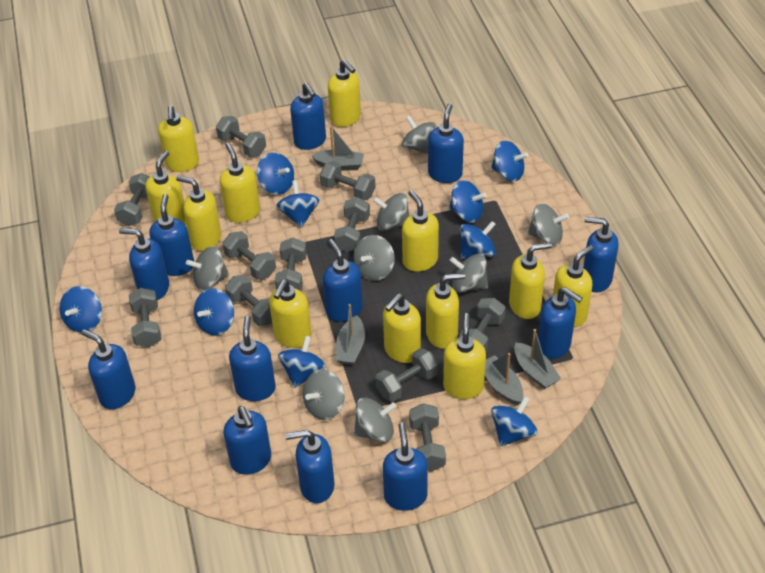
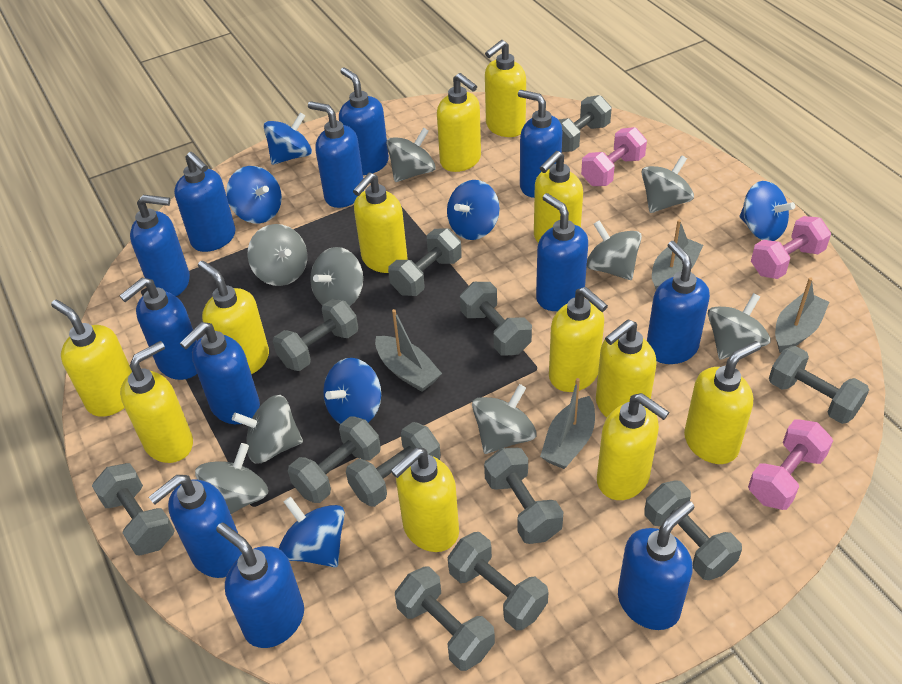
blue spinning top: 9 -> 6
grey dumbbell: 11 -> 12
grey spinning top: 8 -> 9
pink dumbbell: 0 -> 3

